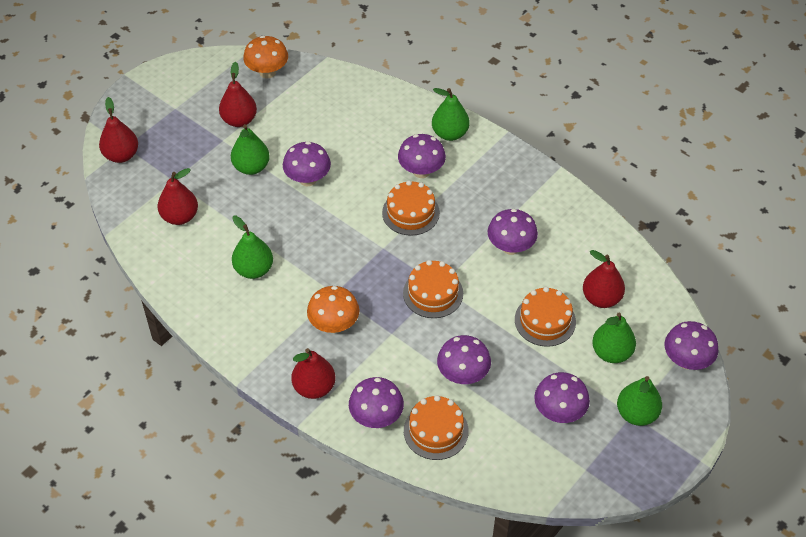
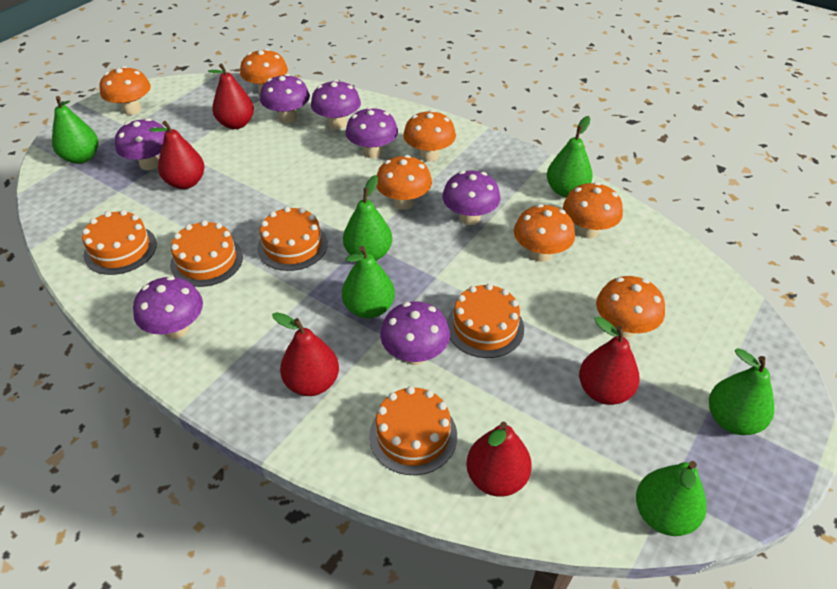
green pear: 5 -> 6
orange cake: 4 -> 5
orange mushroom: 2 -> 7

